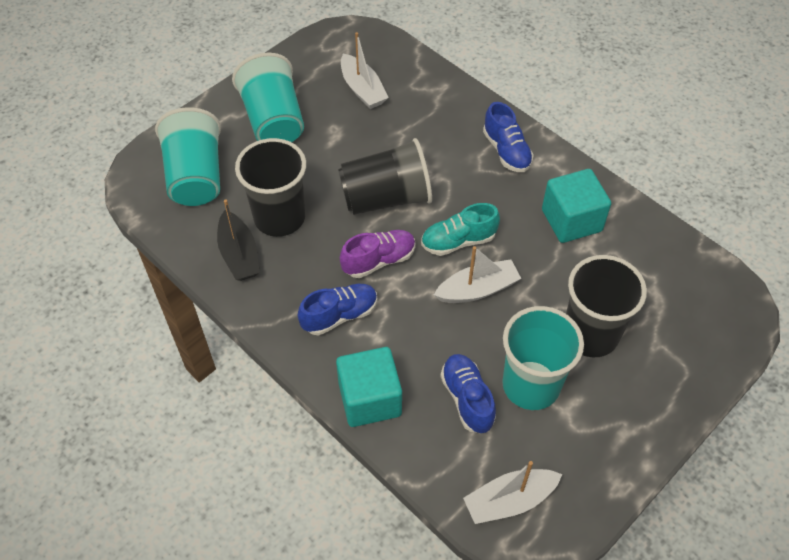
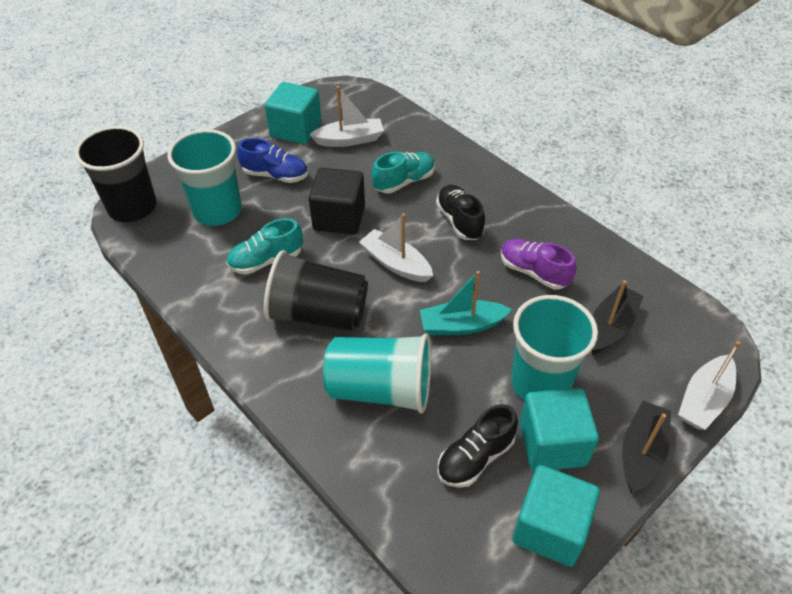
black boat: 1 -> 2
black cube: 0 -> 1
black cup: 3 -> 2
black shoe: 0 -> 2
blue shoe: 3 -> 1
turquoise boat: 0 -> 1
turquoise cube: 2 -> 3
turquoise shoe: 1 -> 2

